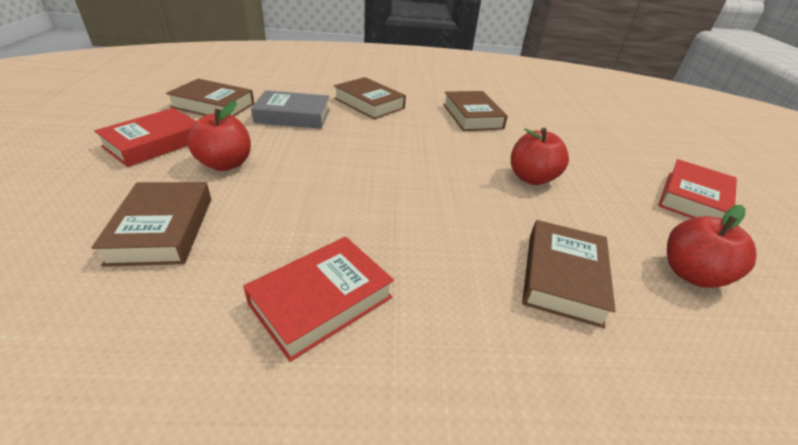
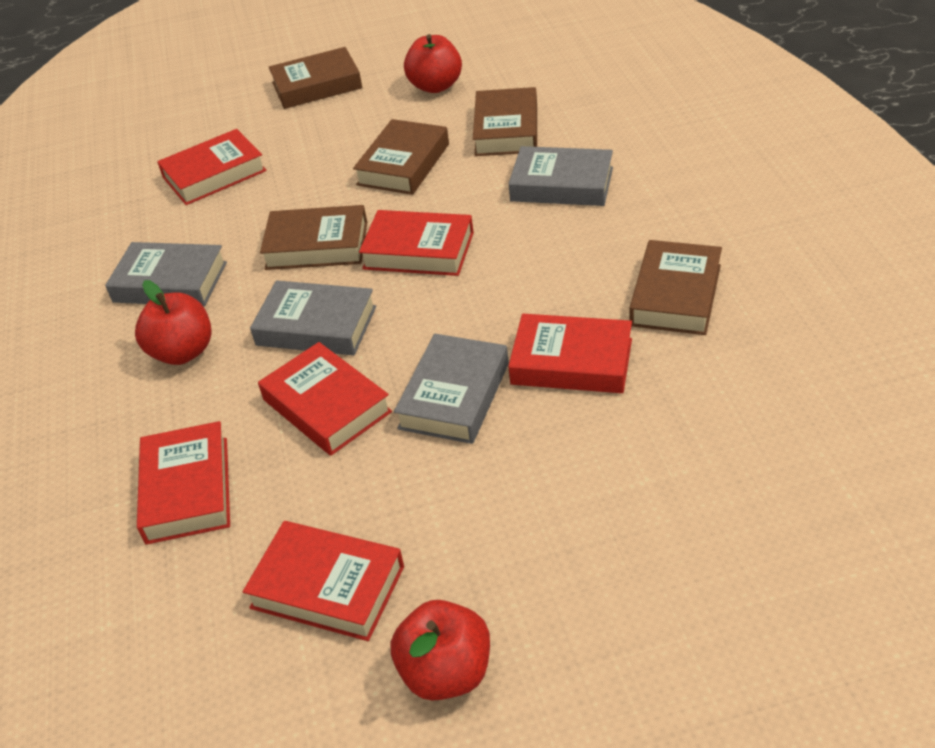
grey book: 1 -> 4
red book: 3 -> 6

